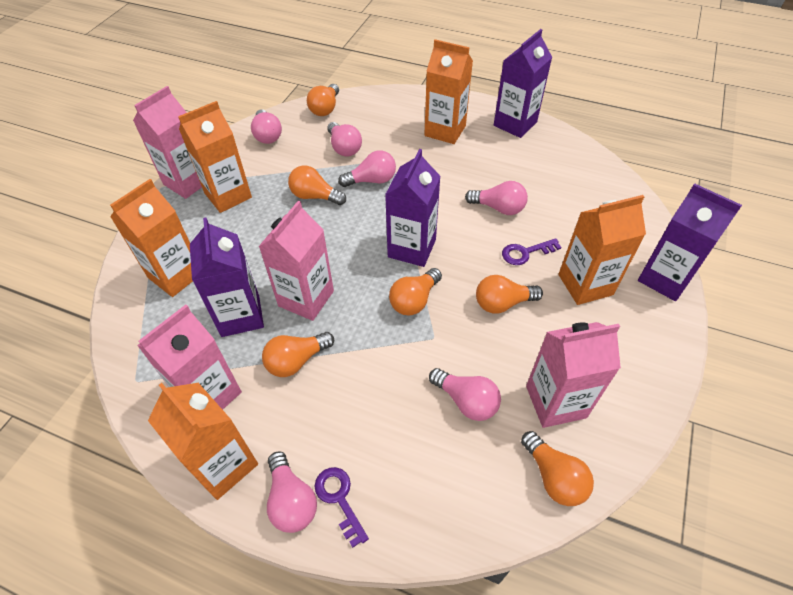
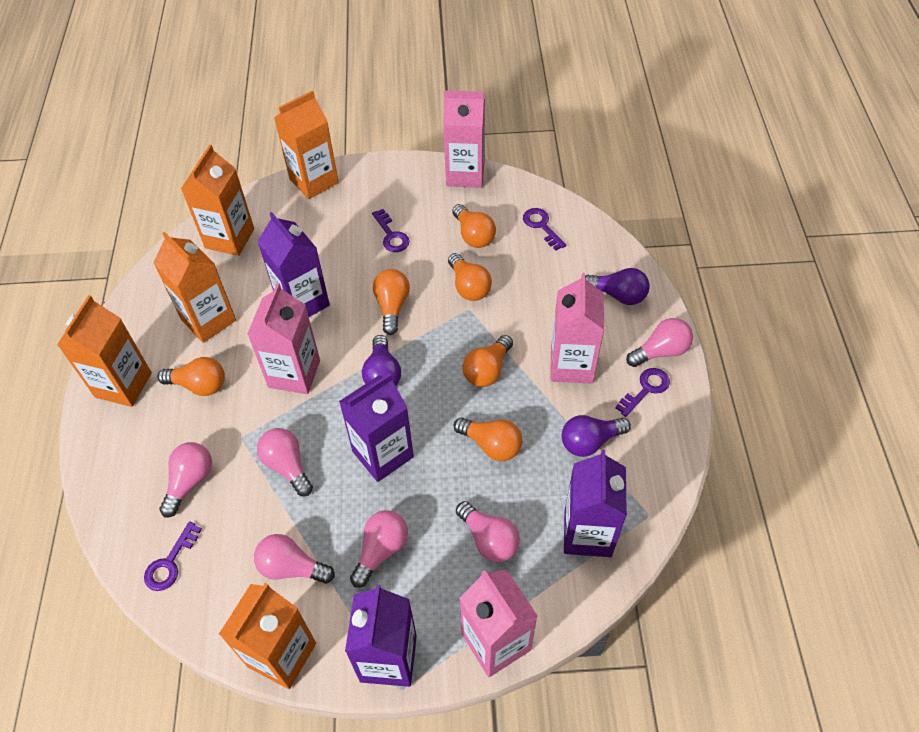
purple key: 2 -> 4
purple light bulb: 0 -> 3

